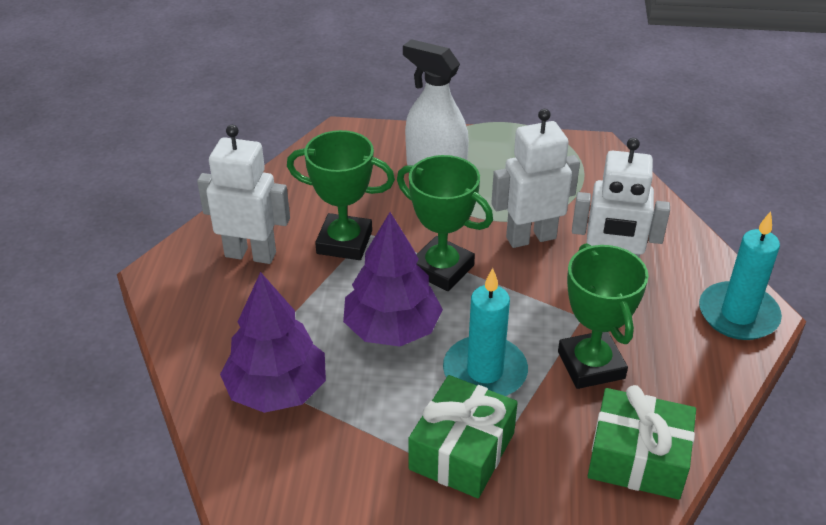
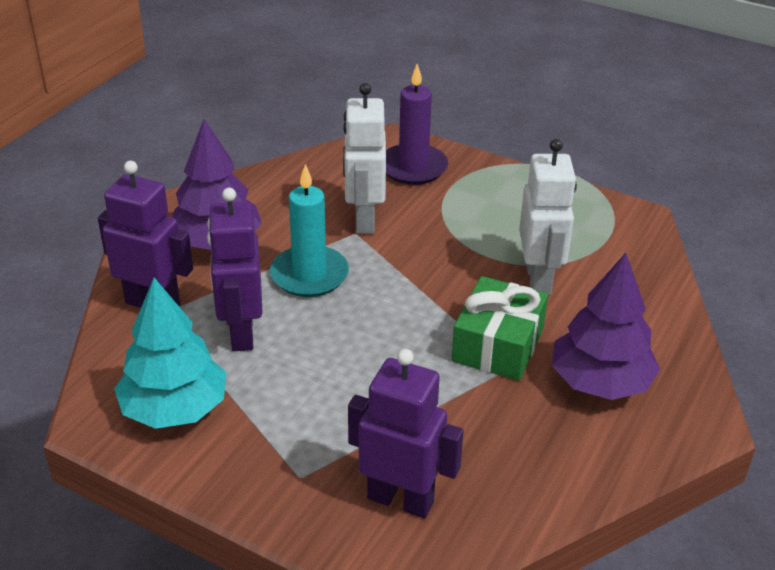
green gift: 2 -> 1
green trophy: 3 -> 0
purple candle: 0 -> 1
purple robot: 0 -> 3
turquoise candle: 2 -> 1
turquoise tree: 0 -> 1
white robot: 3 -> 2
white spray bottle: 1 -> 0

